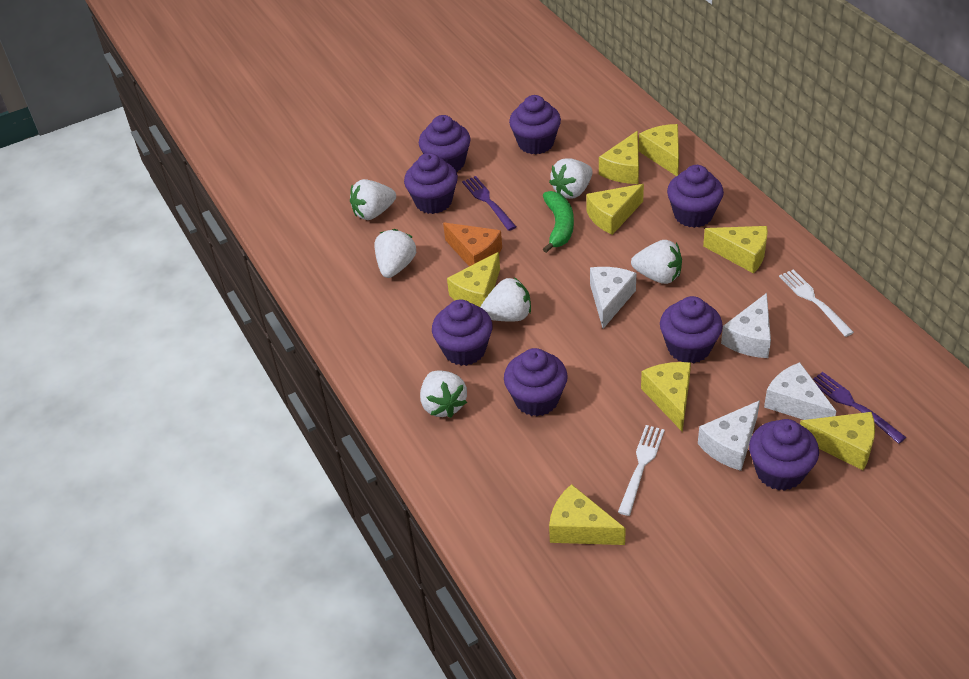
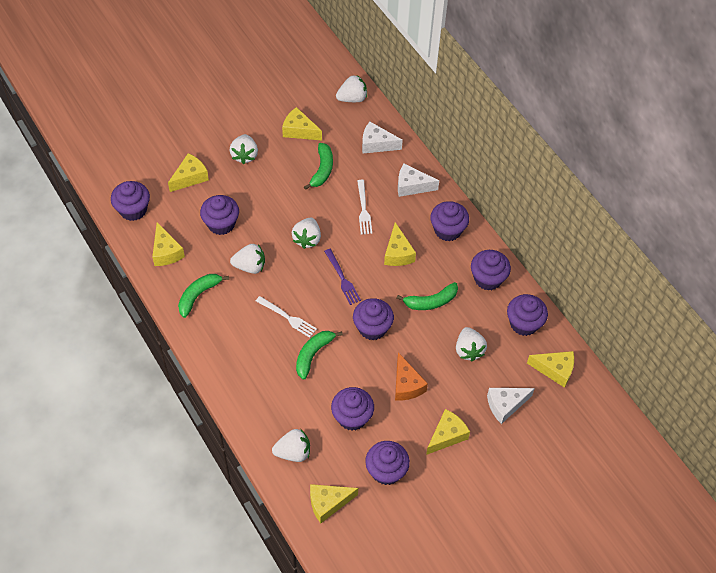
green banana: 1 -> 4
purple fork: 2 -> 1
white cheese: 4 -> 3
yellow cheese: 8 -> 7

